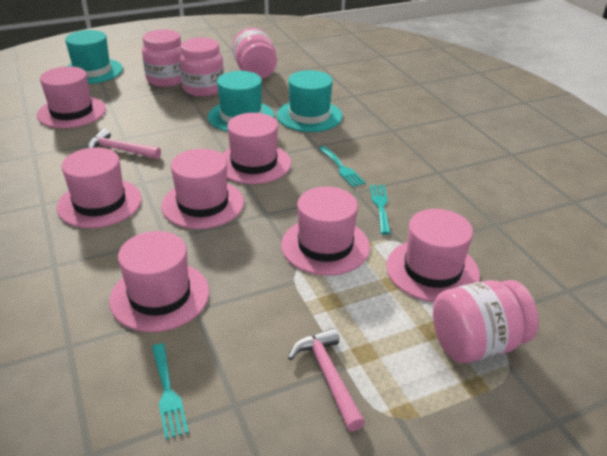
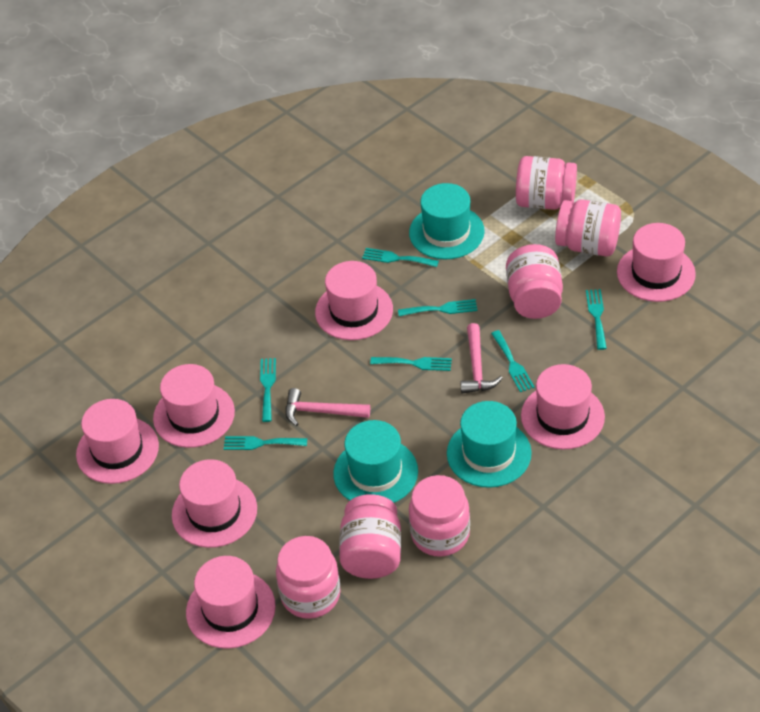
pink jar: 4 -> 6
turquoise fork: 3 -> 7

